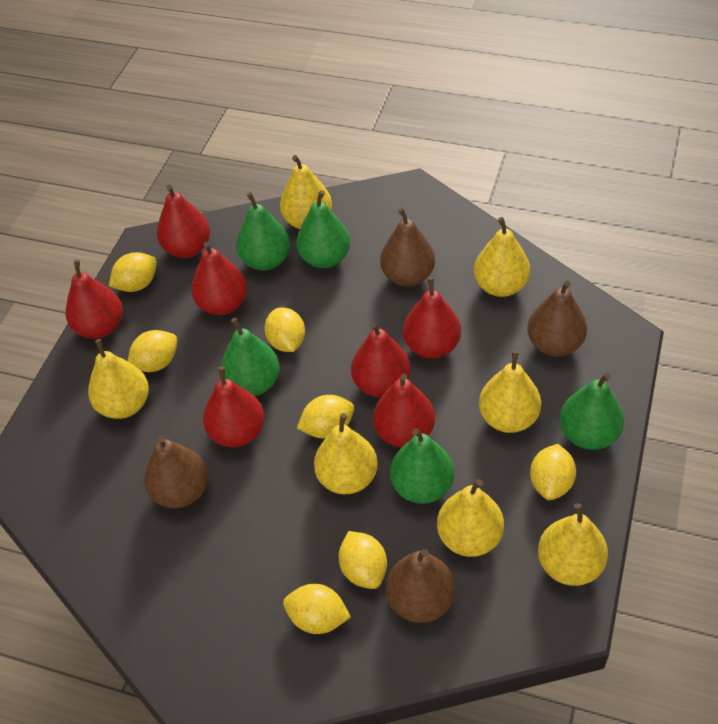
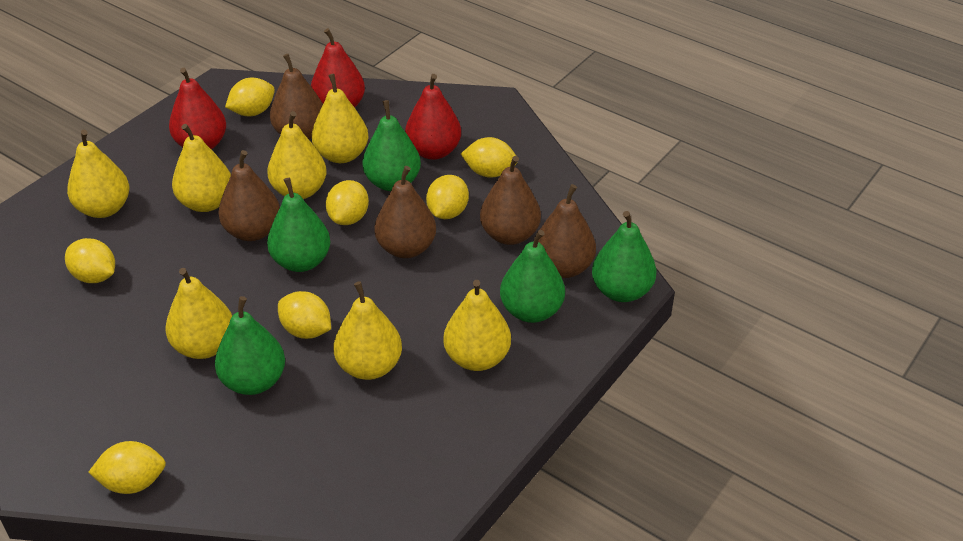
brown pear: 4 -> 5
red pear: 7 -> 3

